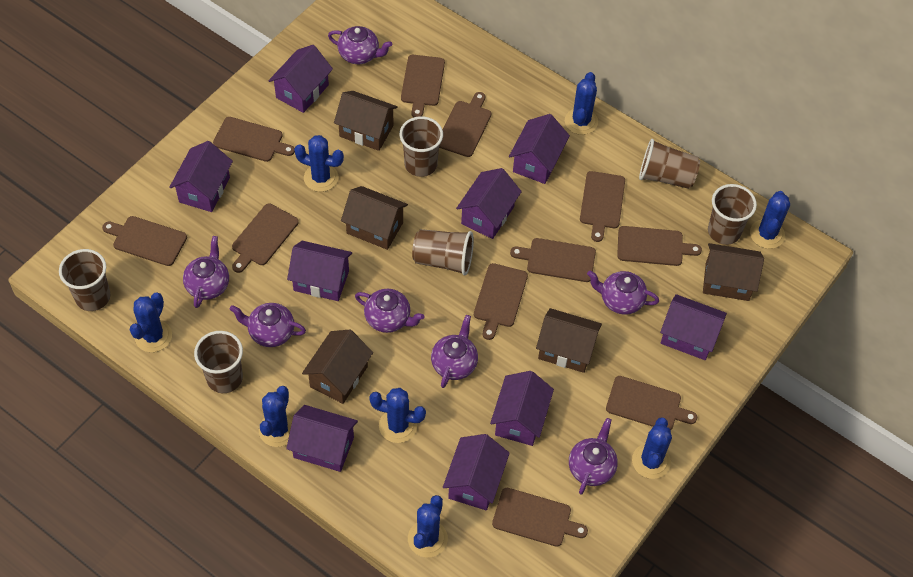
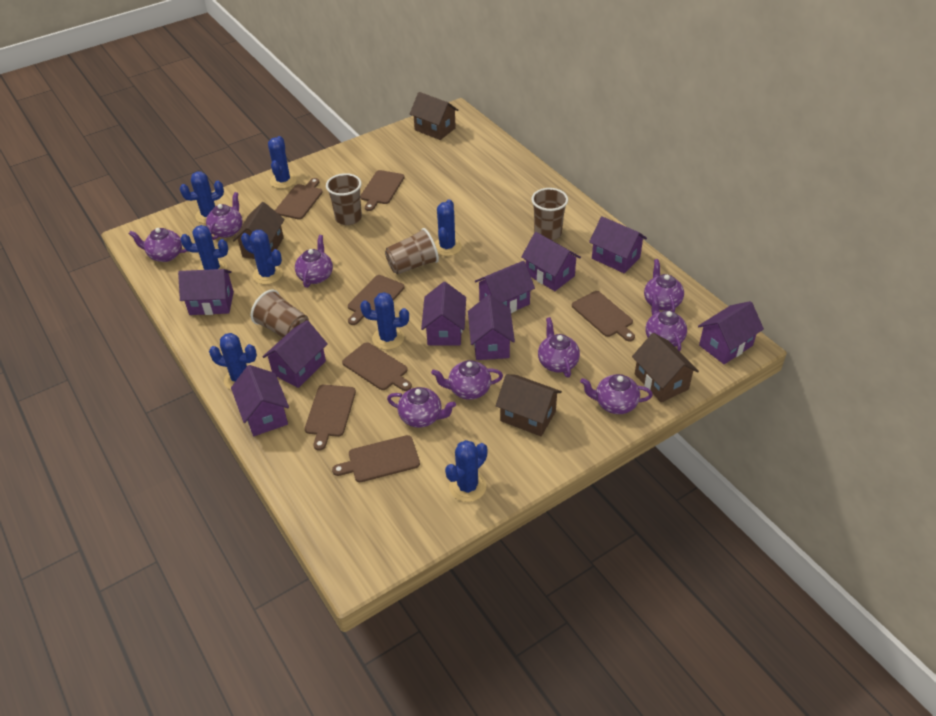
brown cup: 6 -> 4
brown cutting board: 11 -> 7
brown house: 5 -> 4
purple teapot: 7 -> 9

